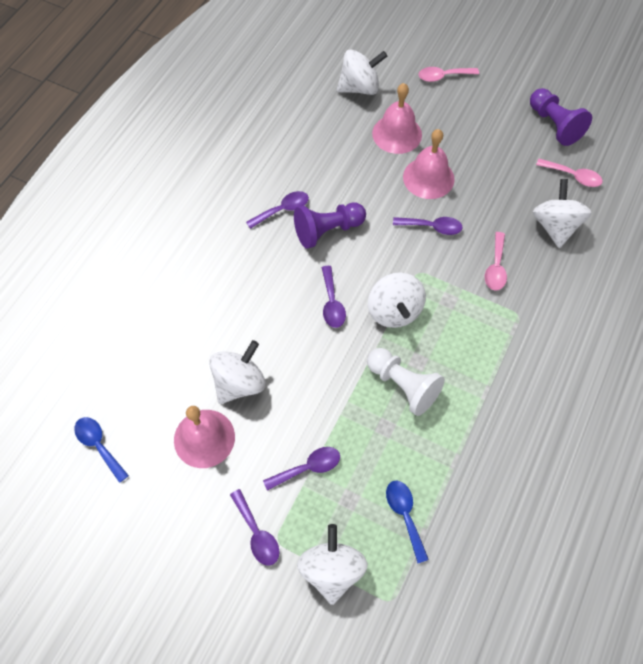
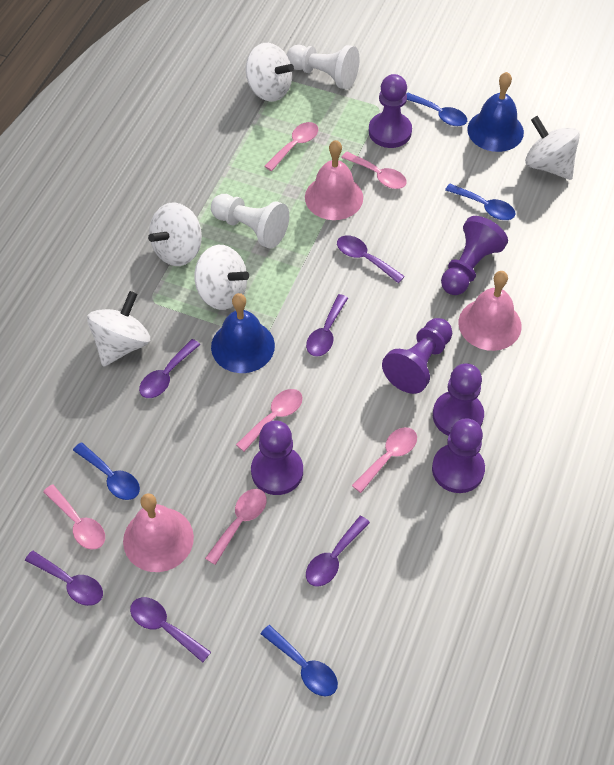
blue bell: 0 -> 2
blue spoon: 2 -> 4
pink spoon: 3 -> 6
purple pawn: 2 -> 6
purple spoon: 5 -> 6
white pawn: 1 -> 2

